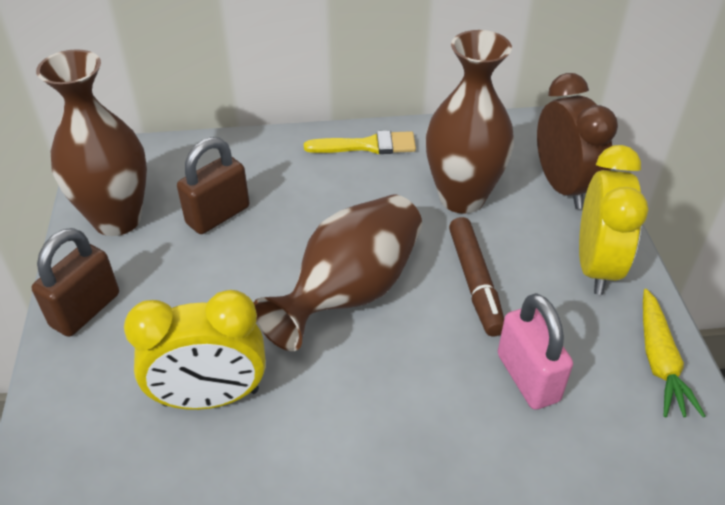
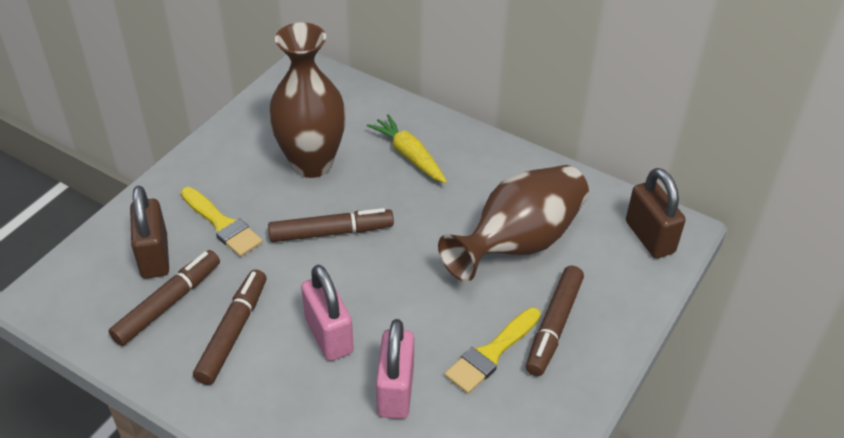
brown clock: 1 -> 0
brown marker: 1 -> 4
brown vase: 3 -> 2
pink padlock: 1 -> 2
yellow brush: 1 -> 2
yellow clock: 2 -> 0

